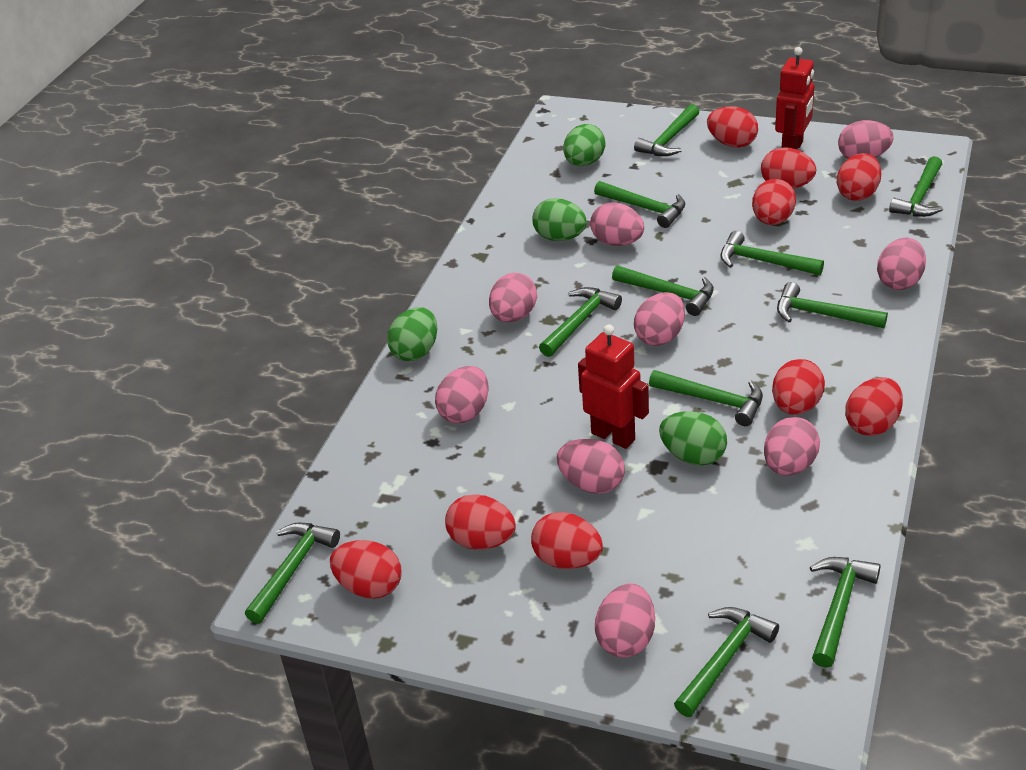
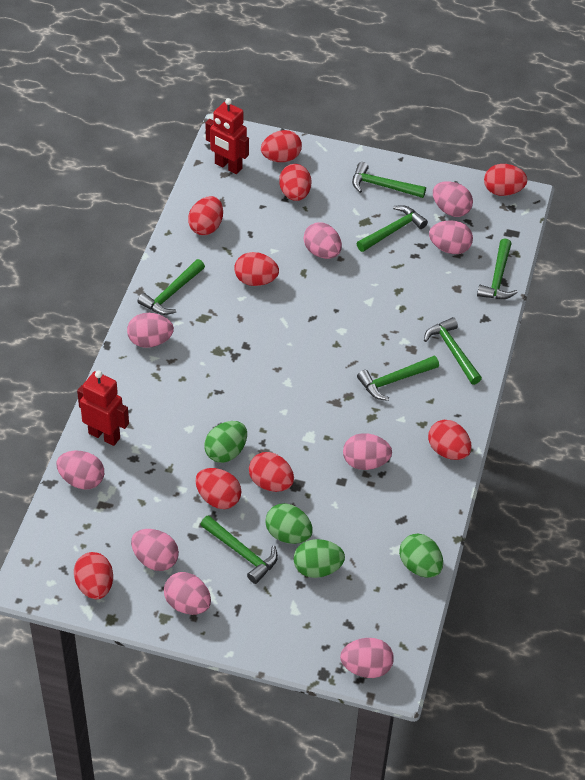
green hammer: 11 -> 7

